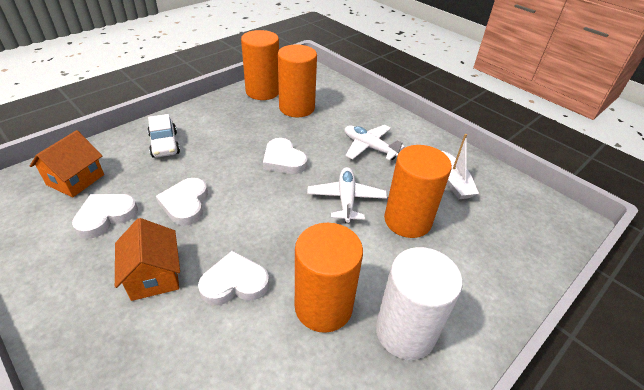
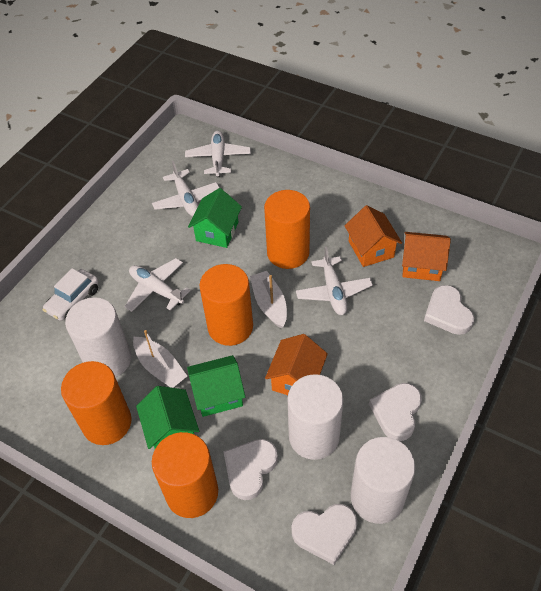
green house: 0 -> 3
orange house: 2 -> 3
white boat: 1 -> 2
white cylinder: 1 -> 3
white plane: 2 -> 4

